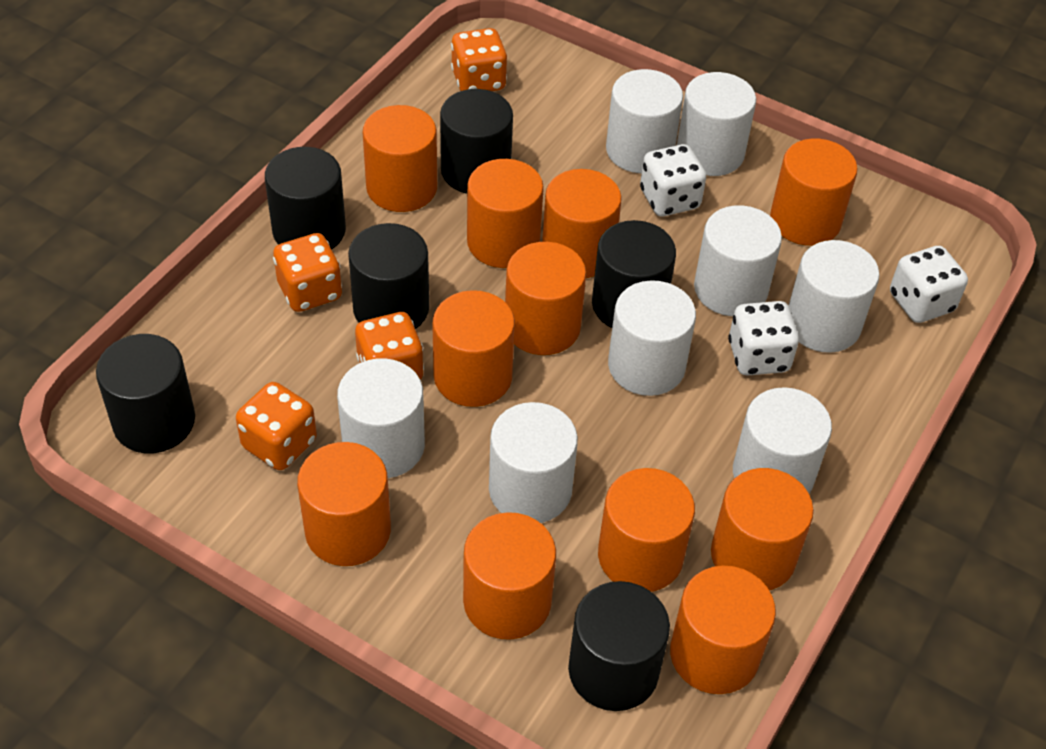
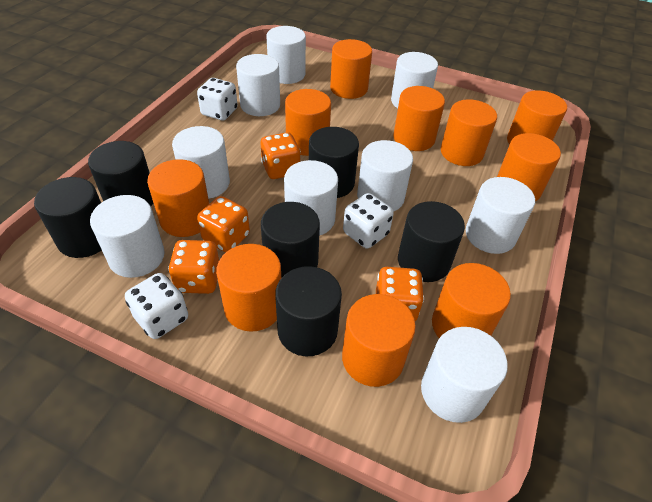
orange cylinder: 11 -> 10
white cylinder: 8 -> 9

